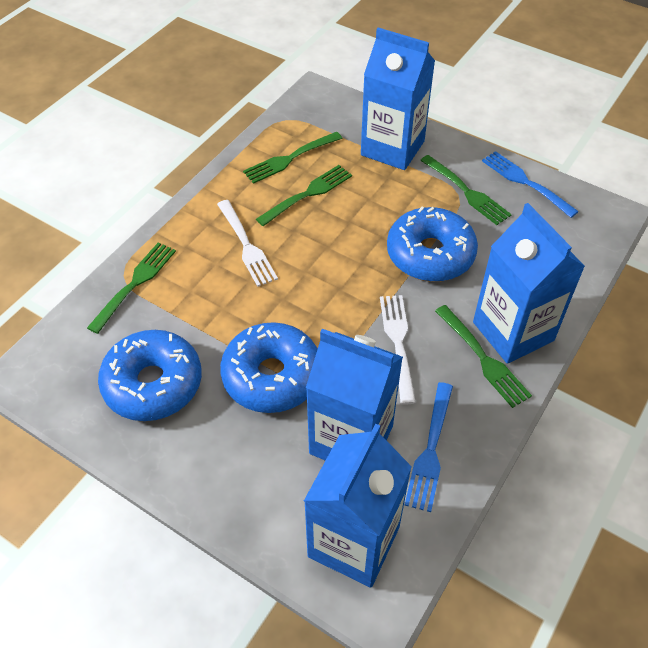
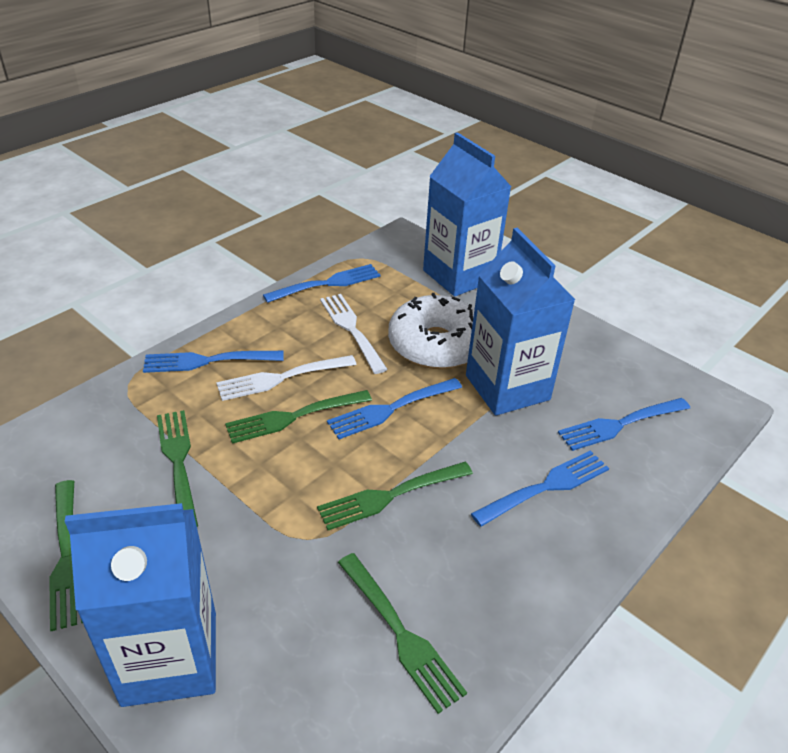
blue carton: 4 -> 3
blue donut: 3 -> 0
blue fork: 2 -> 5
white donut: 0 -> 1

